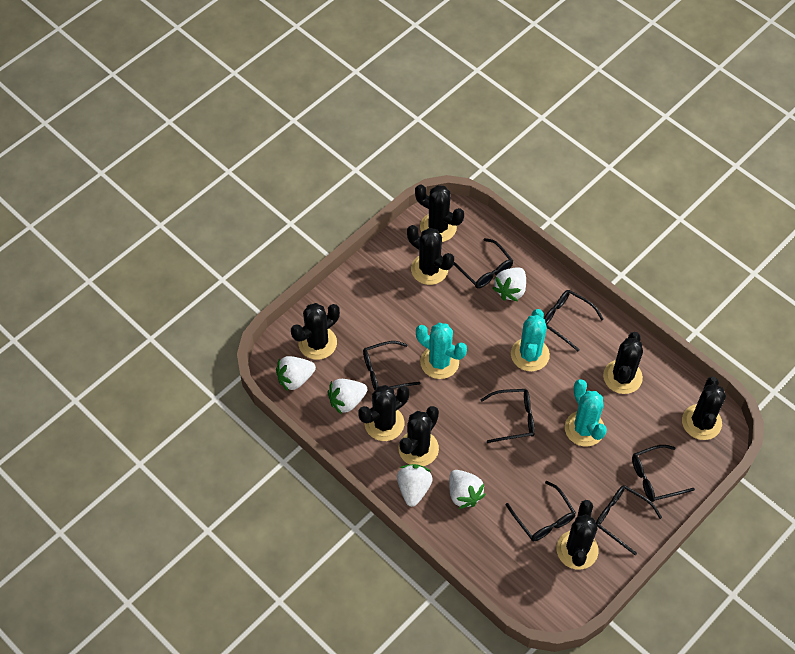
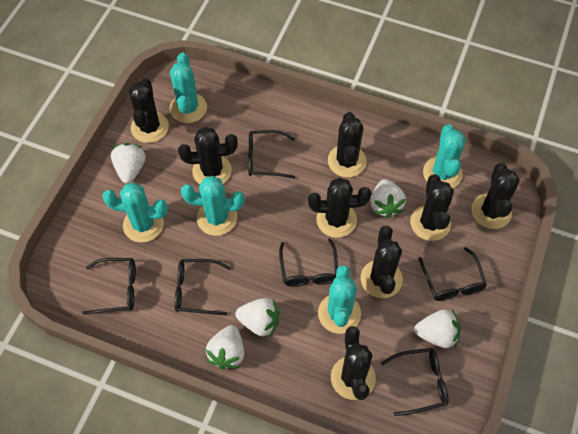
black glasses: 7 -> 6
turquoise cactus: 3 -> 5

